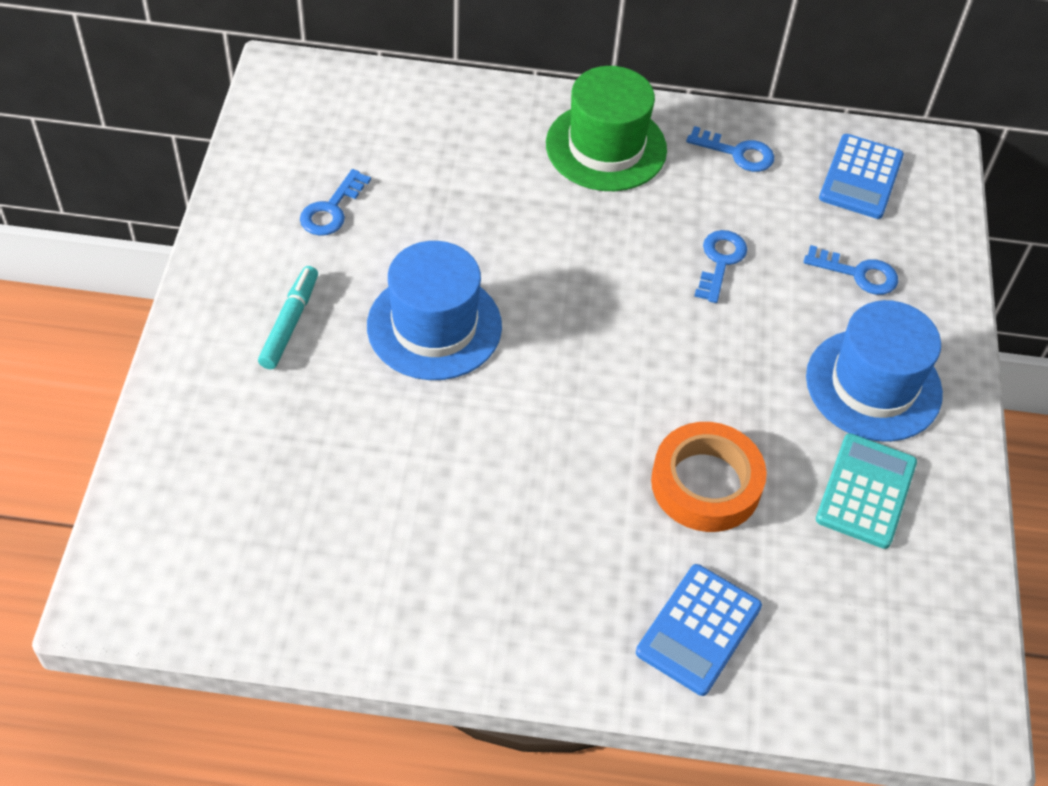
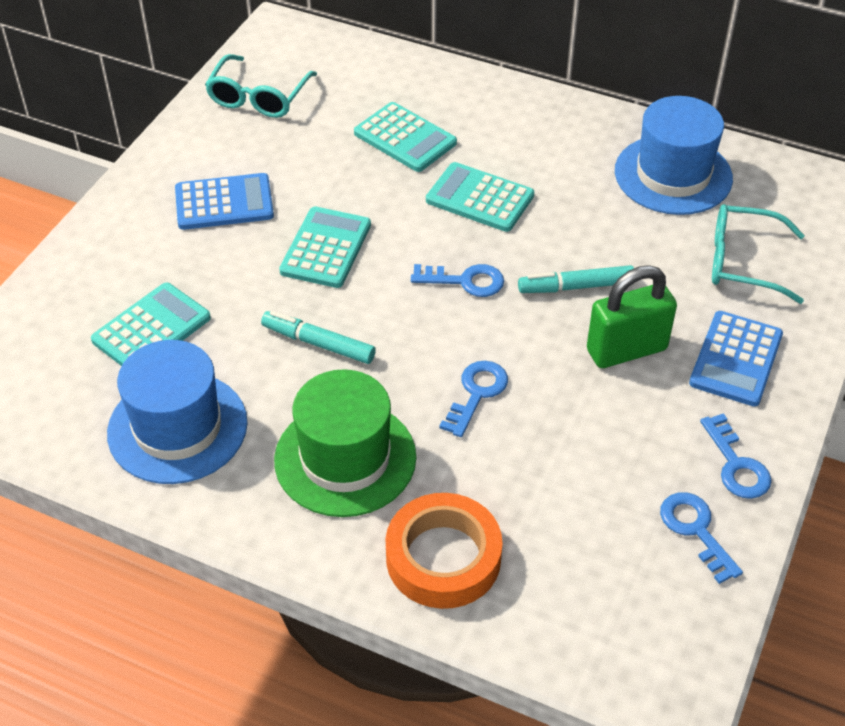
green padlock: 0 -> 1
turquoise calculator: 1 -> 4
turquoise glasses: 0 -> 2
turquoise marker: 1 -> 2

